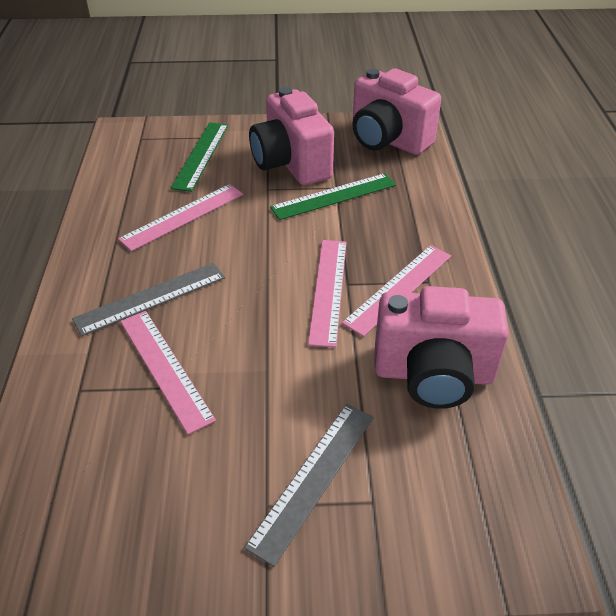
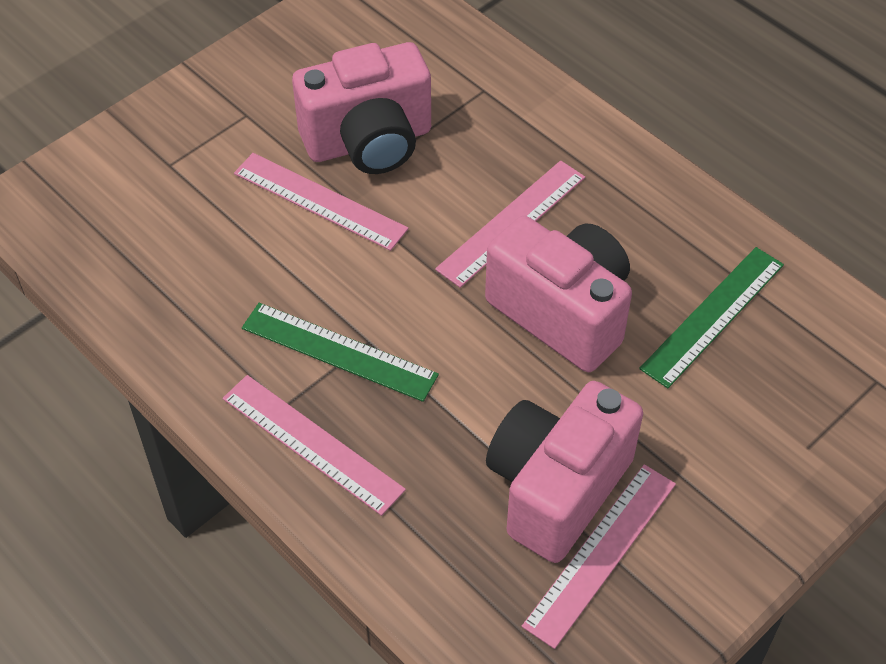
grey ruler: 2 -> 0

